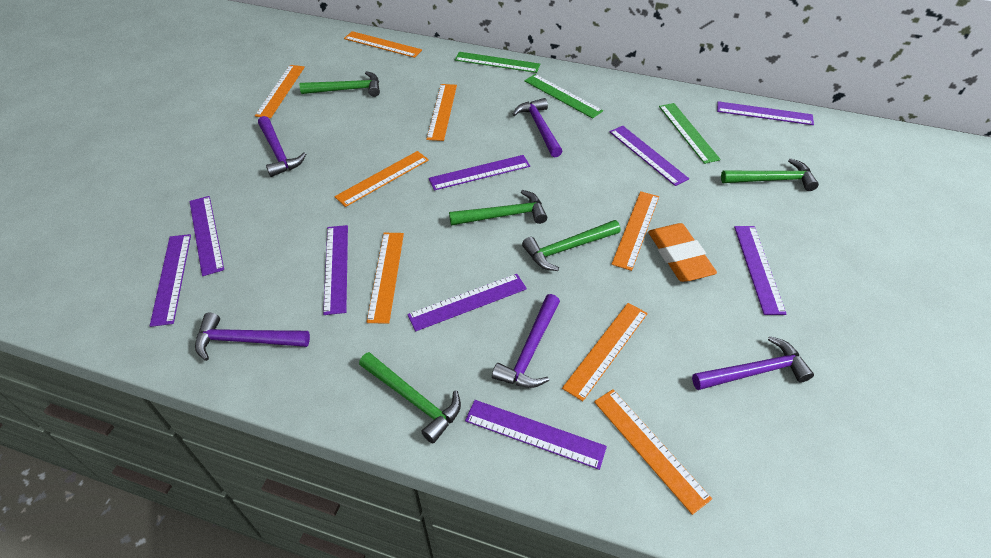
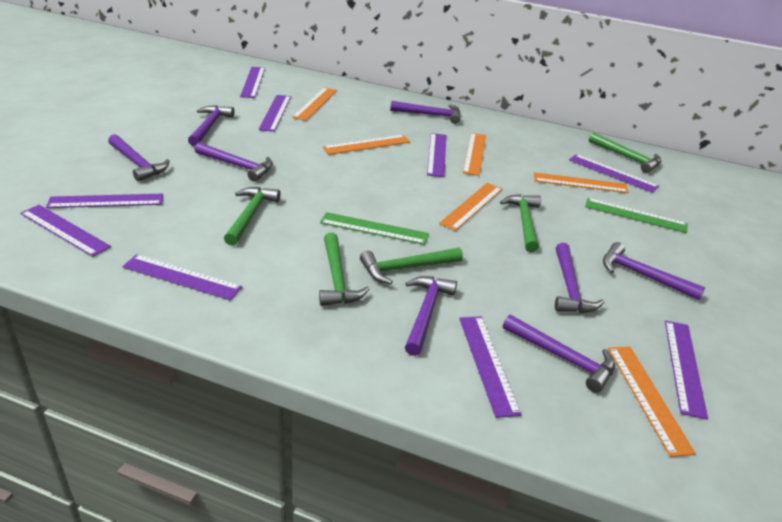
green ruler: 3 -> 2
orange eraser: 1 -> 0
orange ruler: 8 -> 6
purple hammer: 5 -> 8

